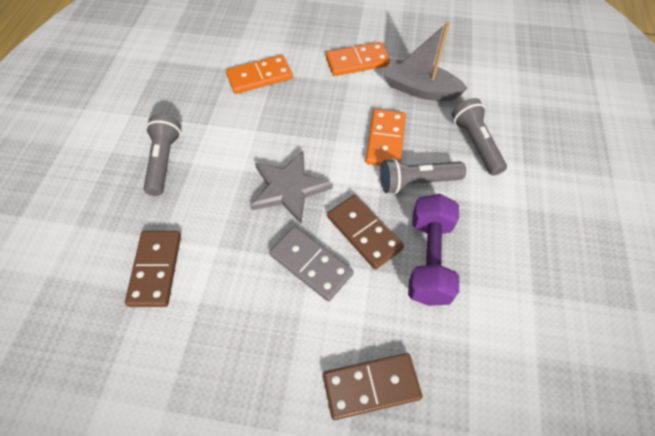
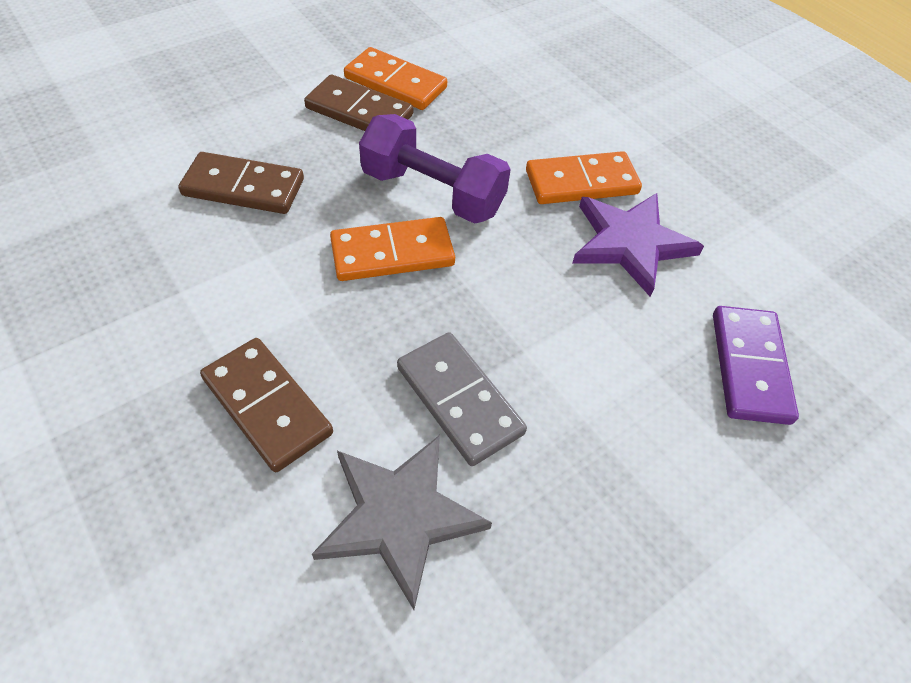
grey boat: 1 -> 0
grey flashlight: 3 -> 0
purple domino: 0 -> 1
purple star: 0 -> 1

